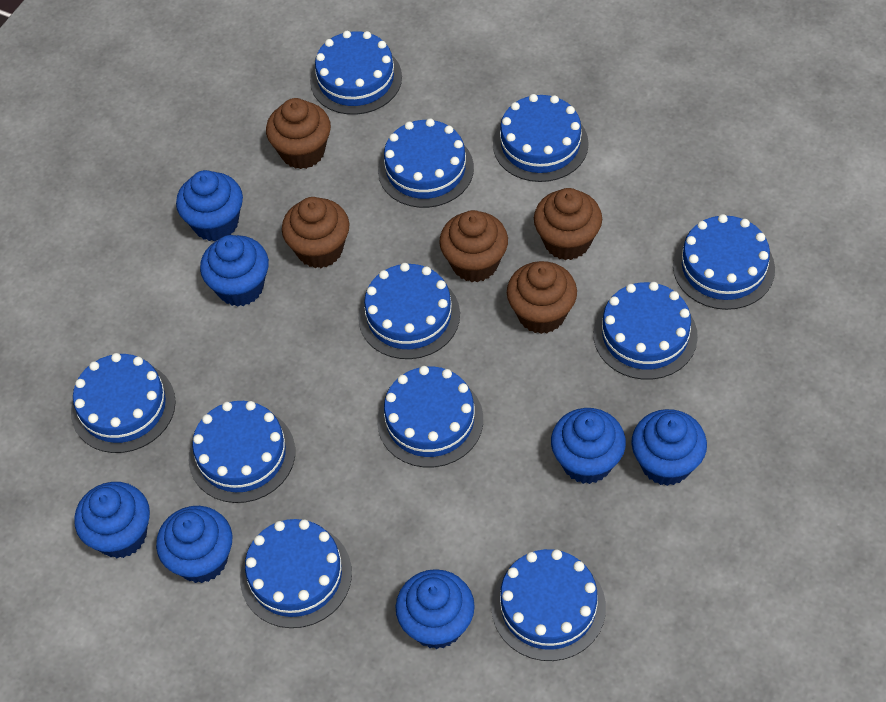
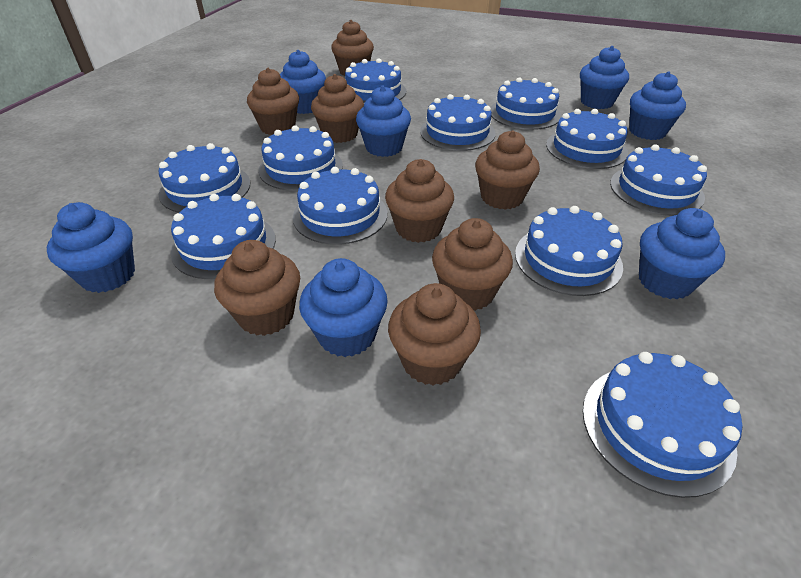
brown cupcake: 5 -> 8

